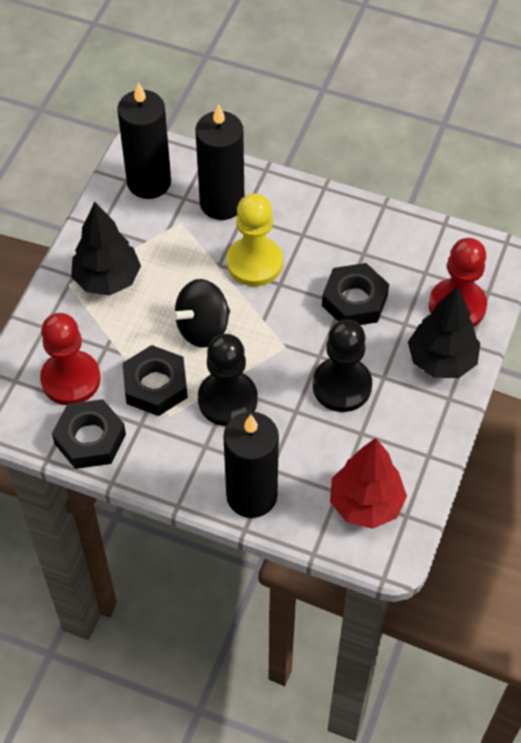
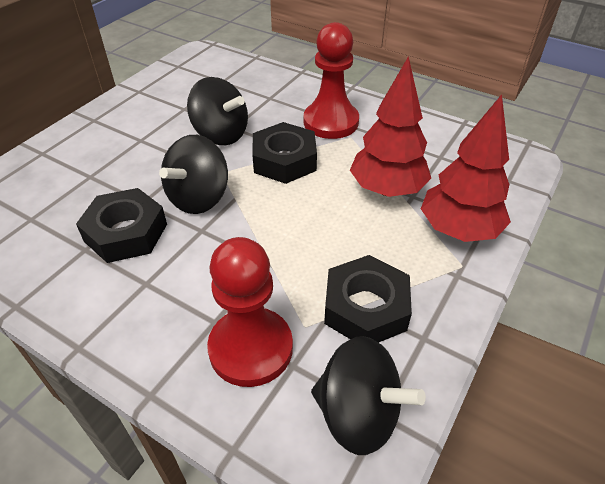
black candle: 3 -> 0
black pawn: 2 -> 0
black spinning top: 1 -> 3
black tree: 2 -> 0
red tree: 1 -> 2
yellow pawn: 1 -> 0

